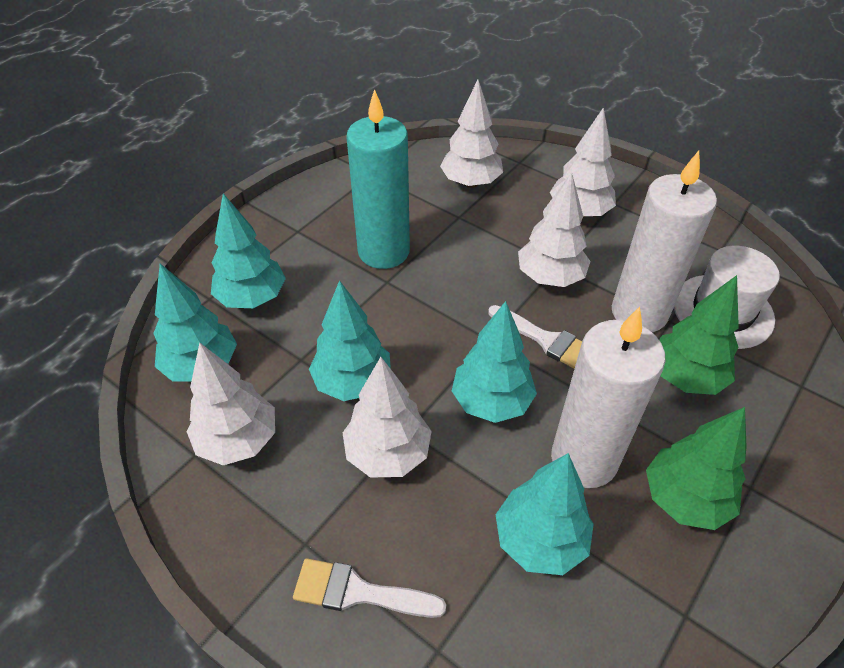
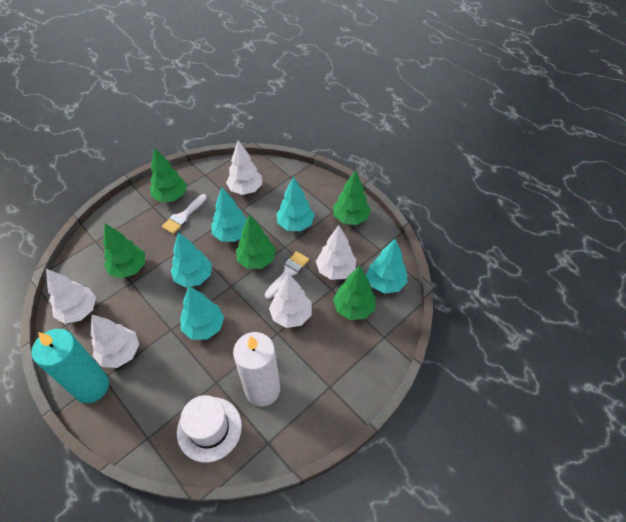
green tree: 2 -> 5
white candle: 2 -> 1

